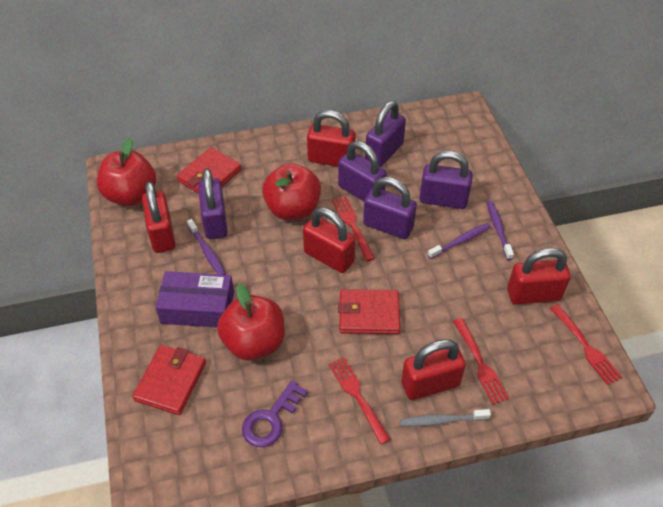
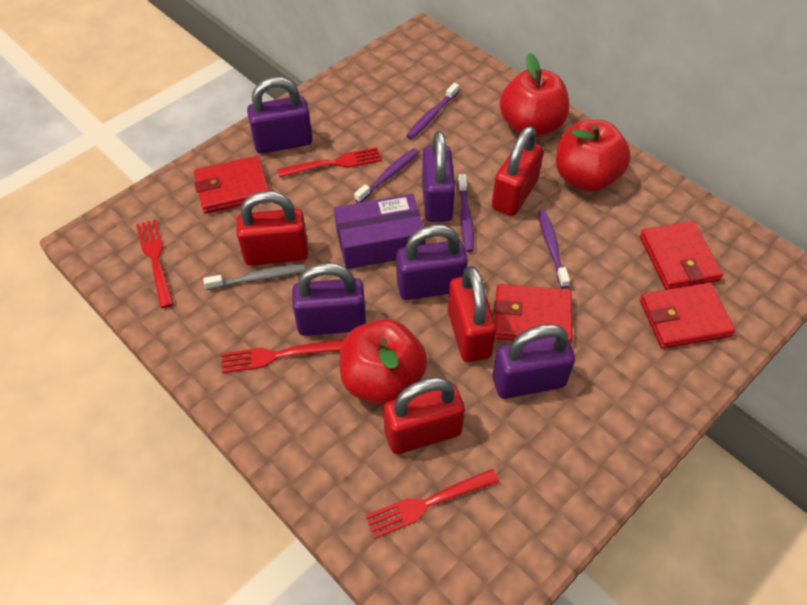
purple key: 1 -> 0
purple toothbrush: 3 -> 4
red padlock: 5 -> 4
red wallet: 3 -> 4

